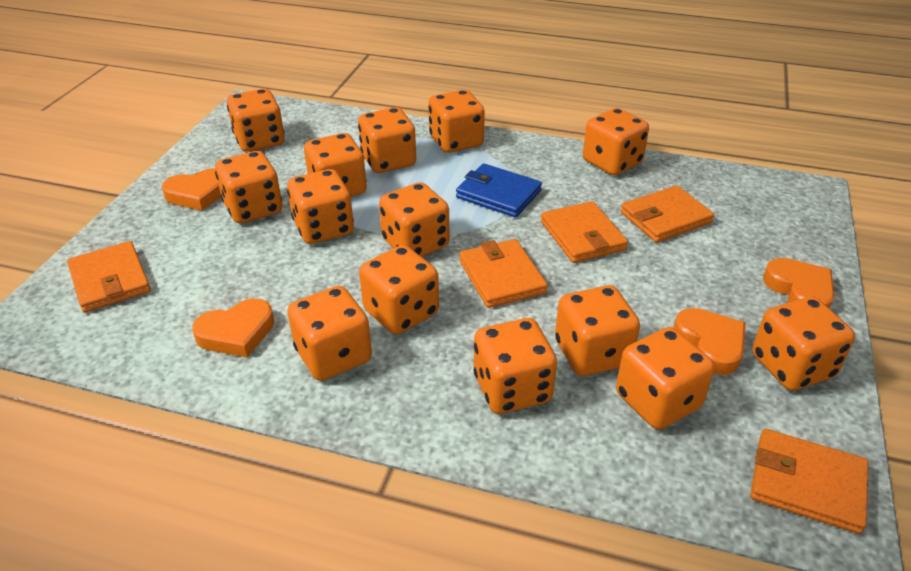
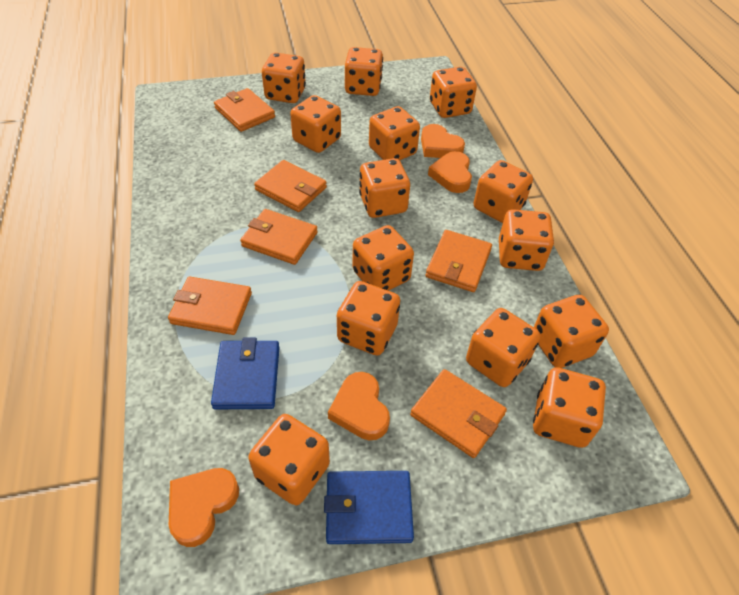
blue wallet: 1 -> 2
orange wallet: 5 -> 6

